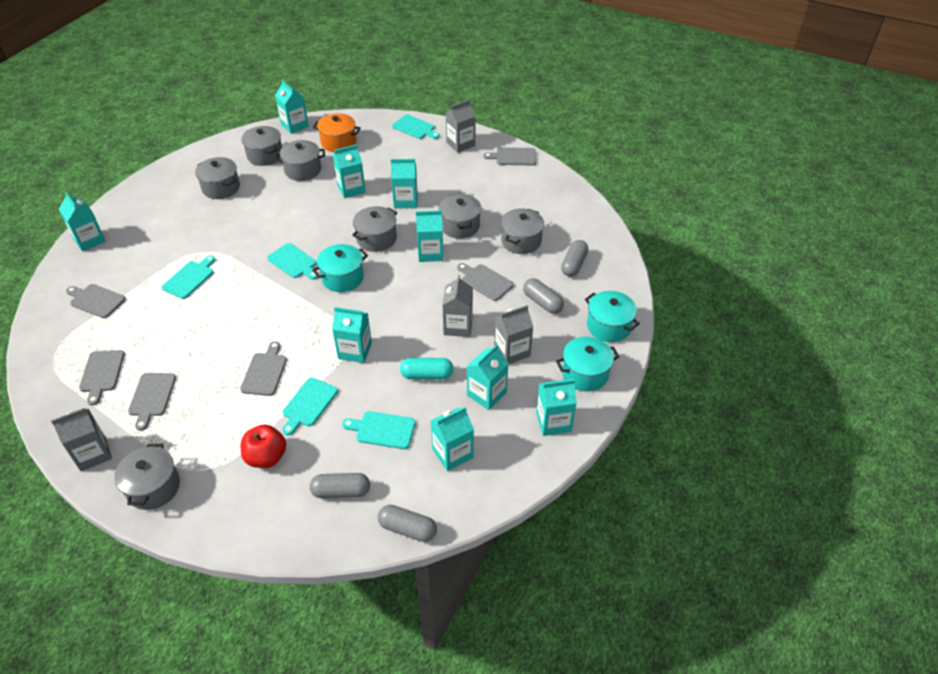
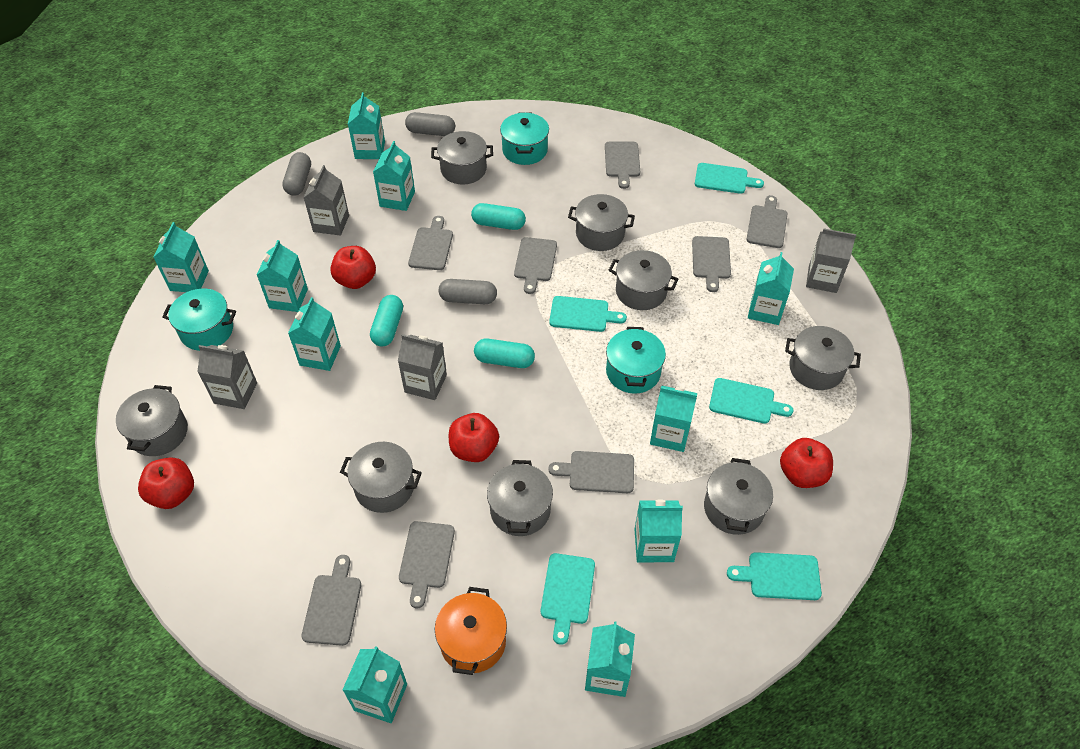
grey capsule: 4 -> 3
grey cutting board: 6 -> 8
grey pot: 7 -> 8
red apple: 1 -> 4
turquoise capsule: 1 -> 3
turquoise carton: 9 -> 10

